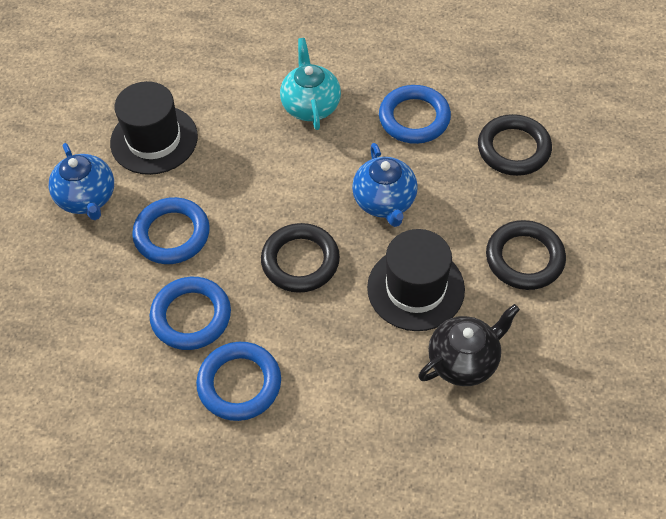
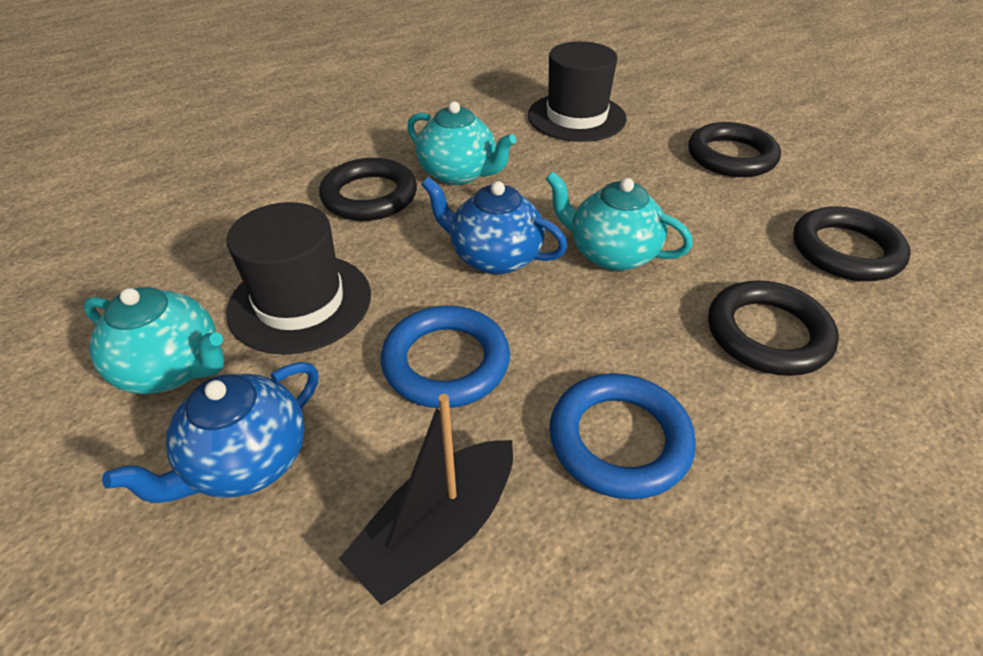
black boat: 0 -> 1
black ring: 3 -> 4
black teapot: 1 -> 0
blue ring: 4 -> 2
turquoise teapot: 1 -> 3

